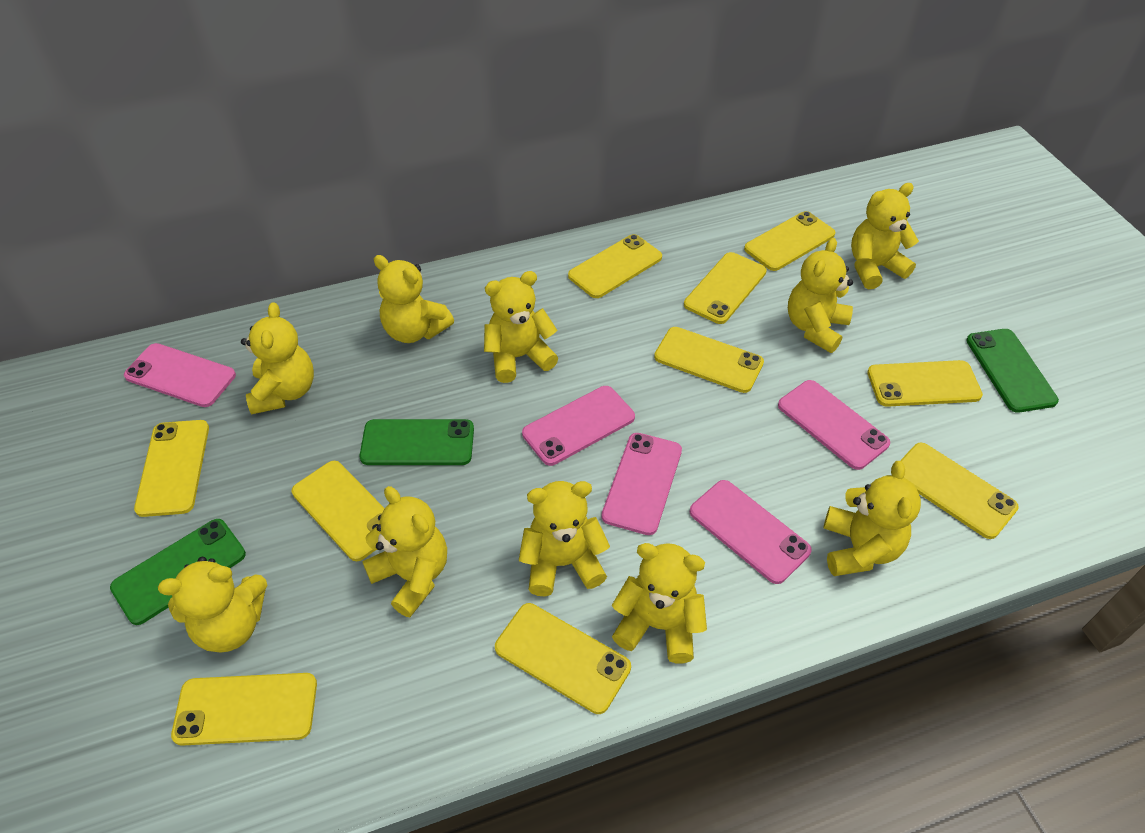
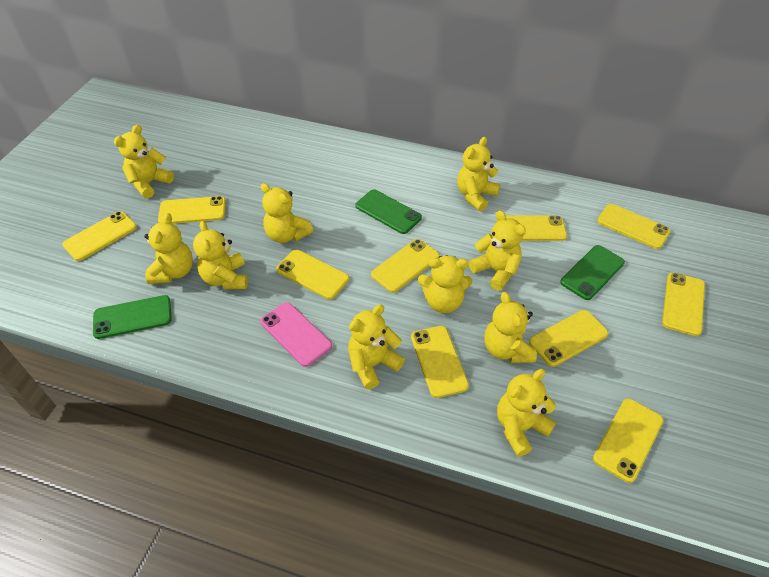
pink phone: 5 -> 1

